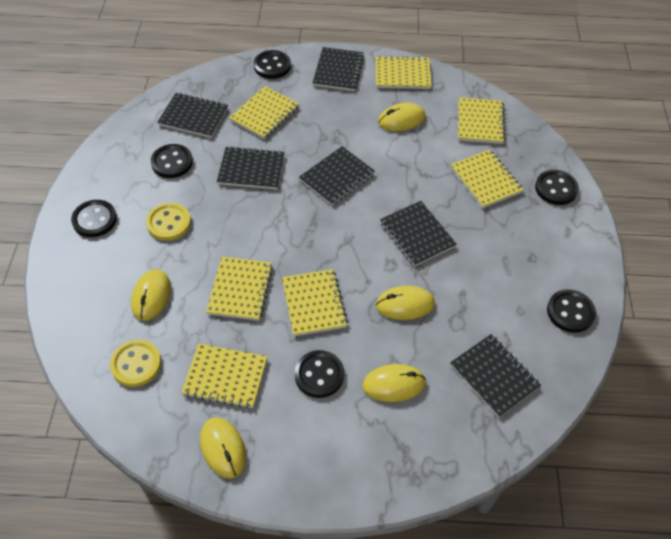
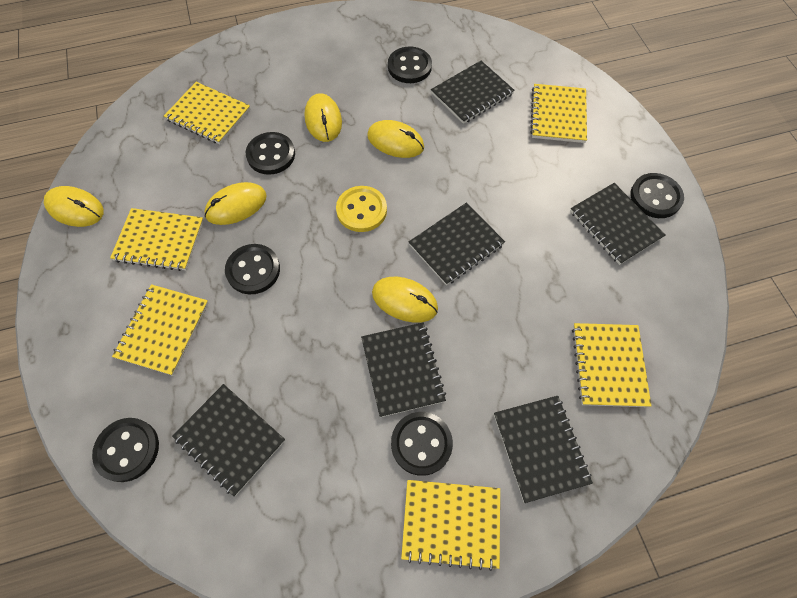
yellow button: 2 -> 1
yellow notebook: 7 -> 6

